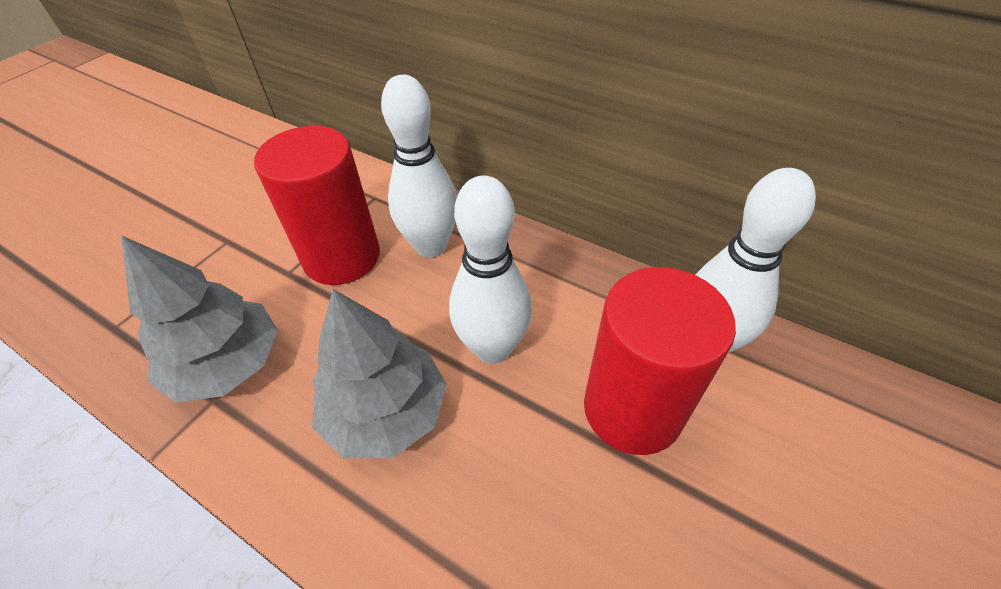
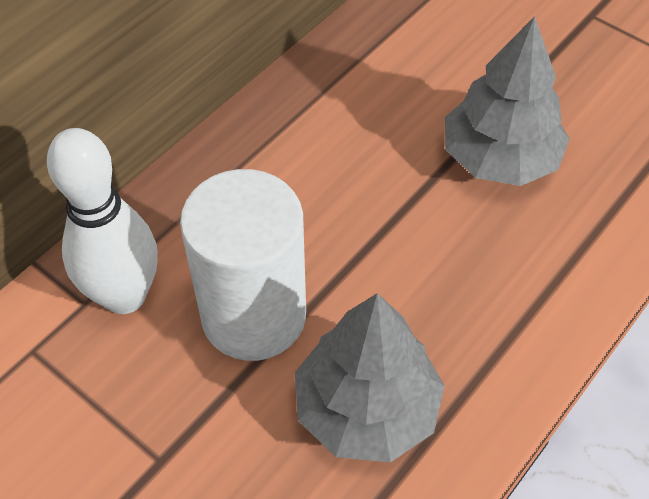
red cylinder: 2 -> 0
white bowling pin: 3 -> 1
white cylinder: 0 -> 1

